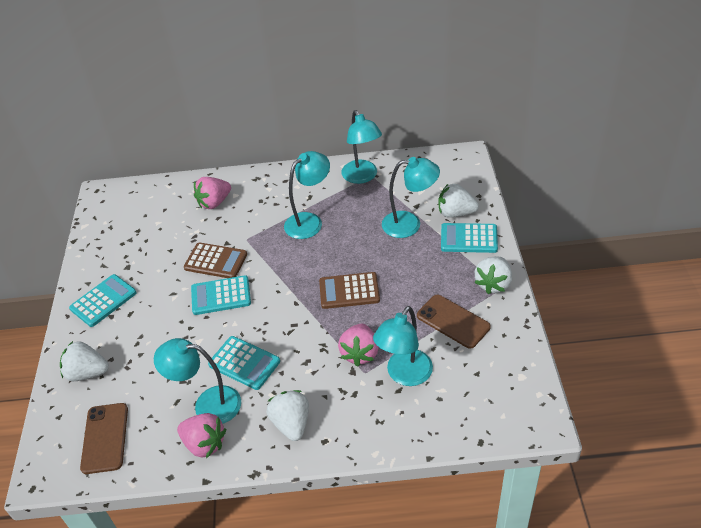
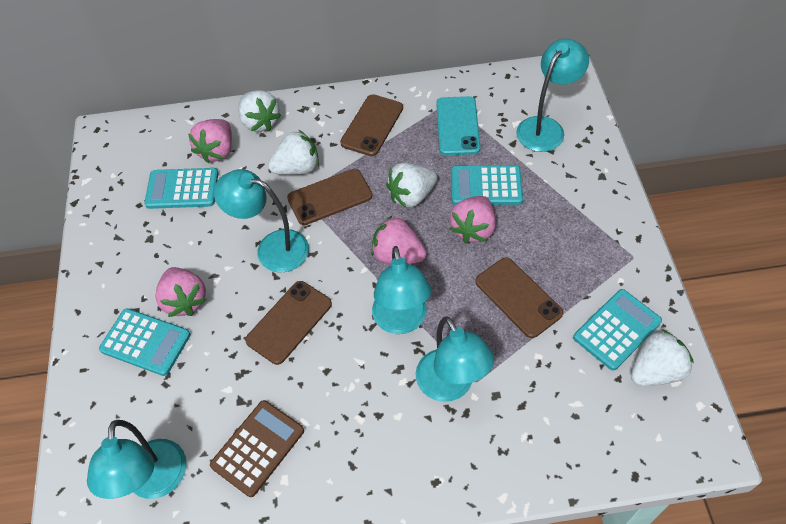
brown calculator: 2 -> 1
brown phone: 2 -> 4
pink strawberry: 3 -> 4
turquoise phone: 0 -> 1

